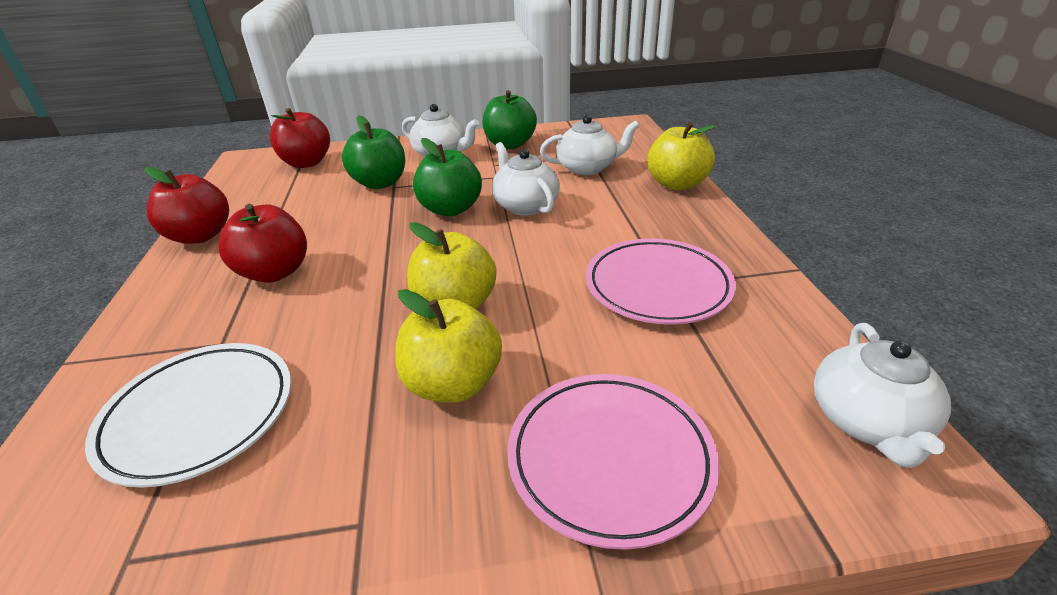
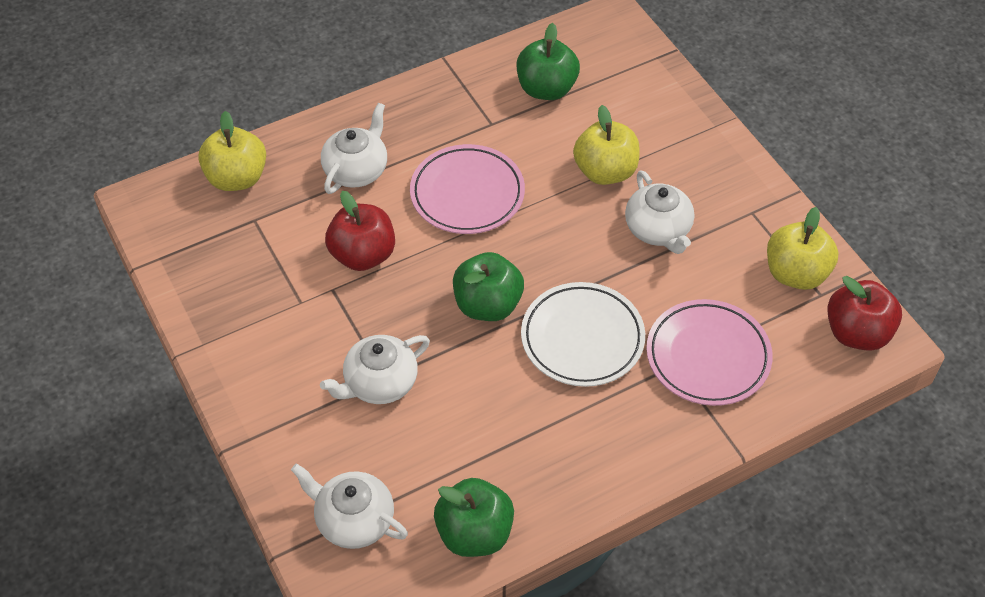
red apple: 3 -> 2

